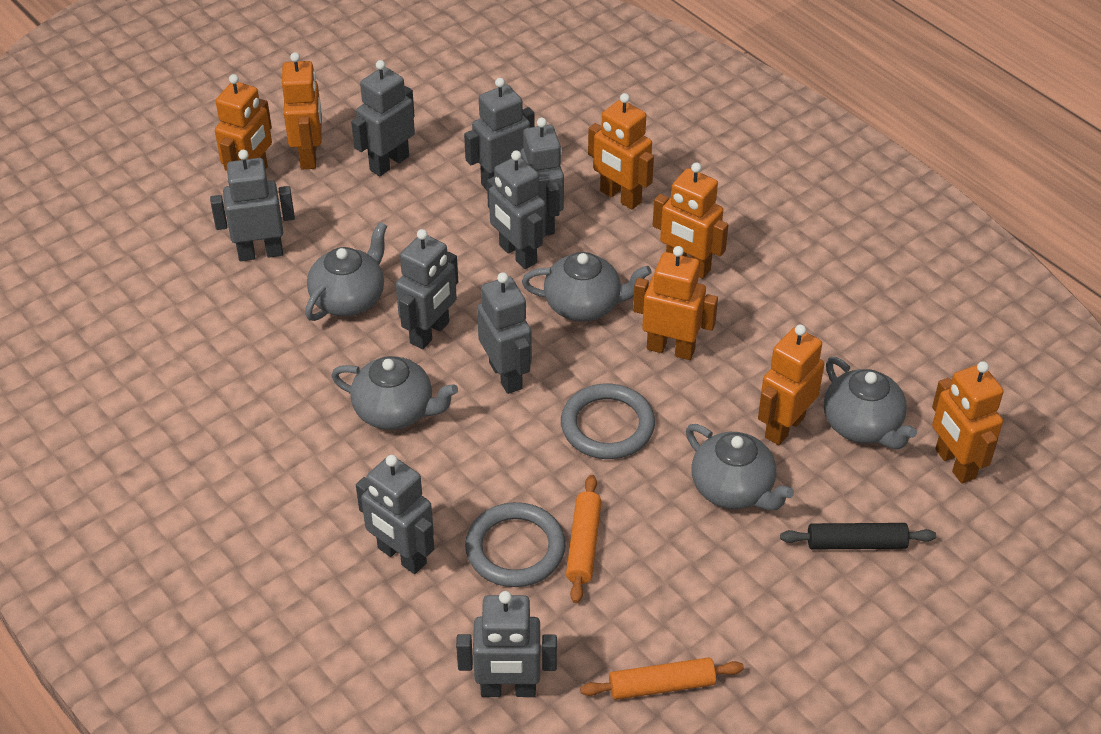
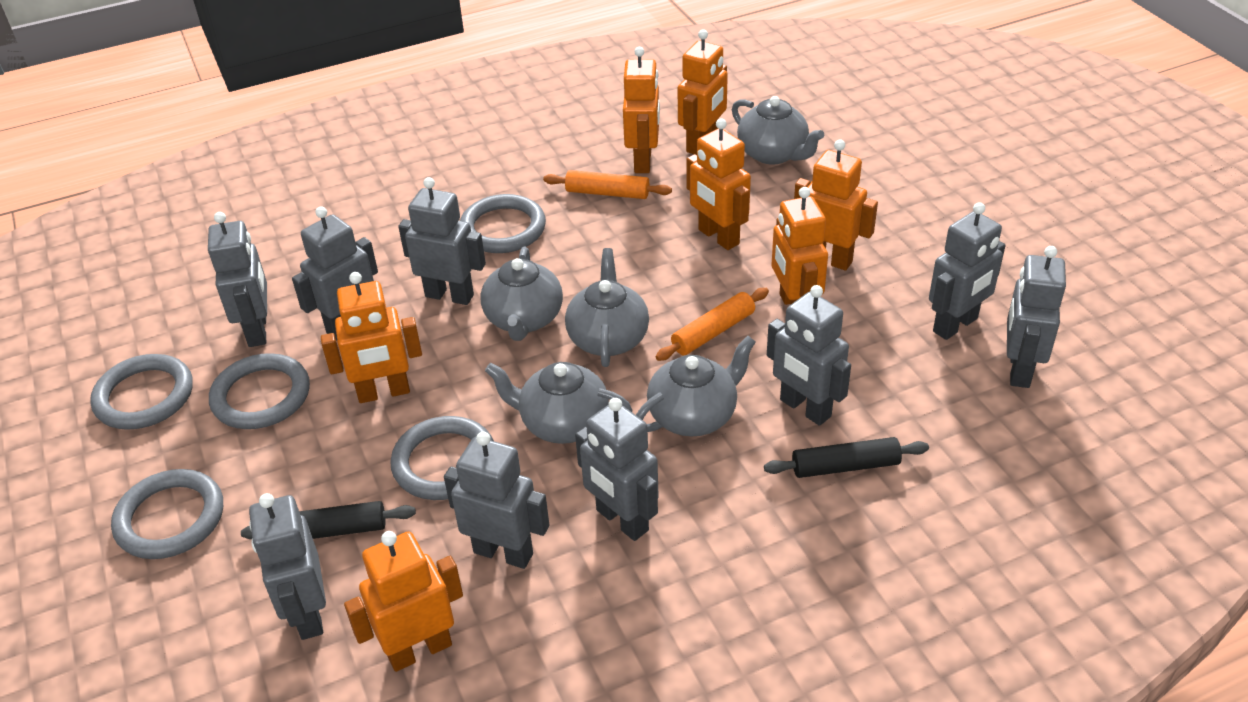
black rolling pin: 1 -> 2
grey ring: 2 -> 5

